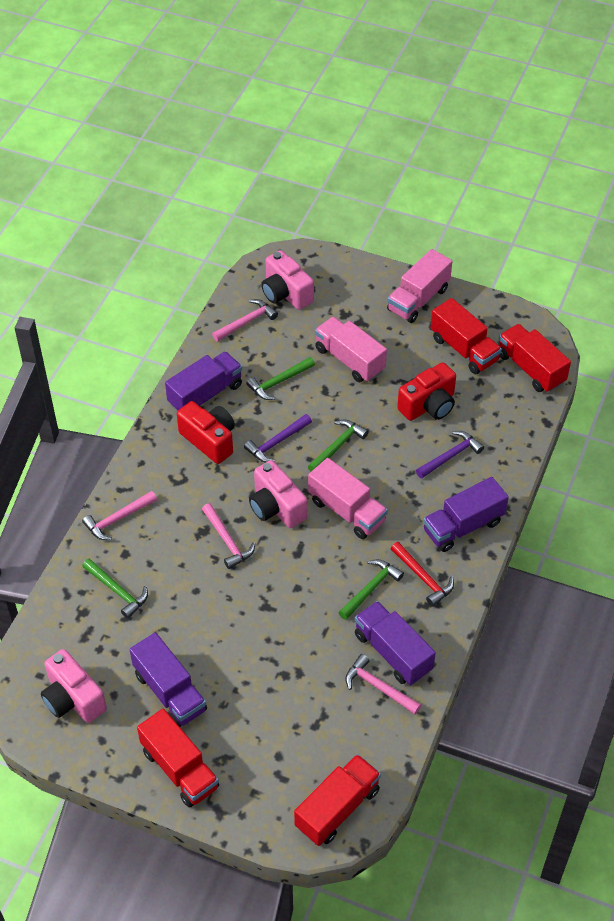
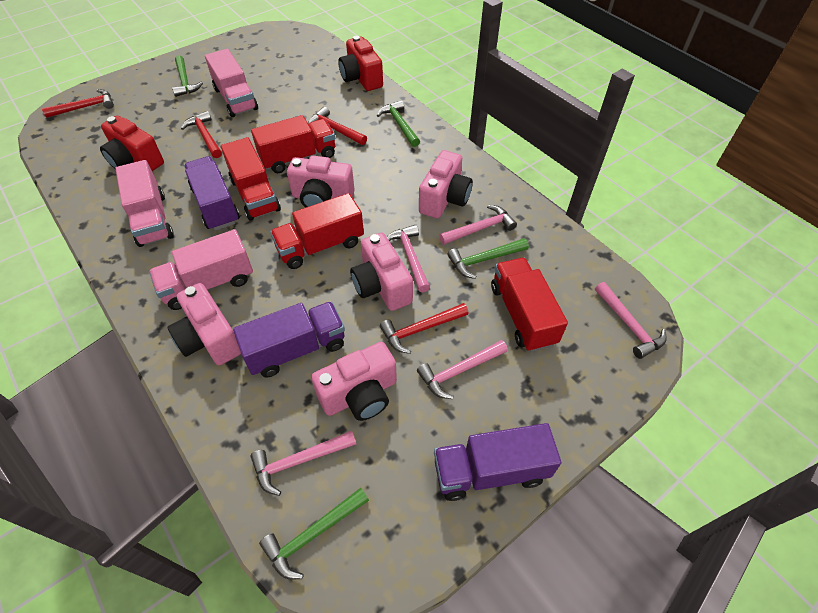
pink camera: 3 -> 5
pink hammer: 4 -> 5
purple hammer: 2 -> 0
purple truck: 4 -> 3
red hammer: 1 -> 4

